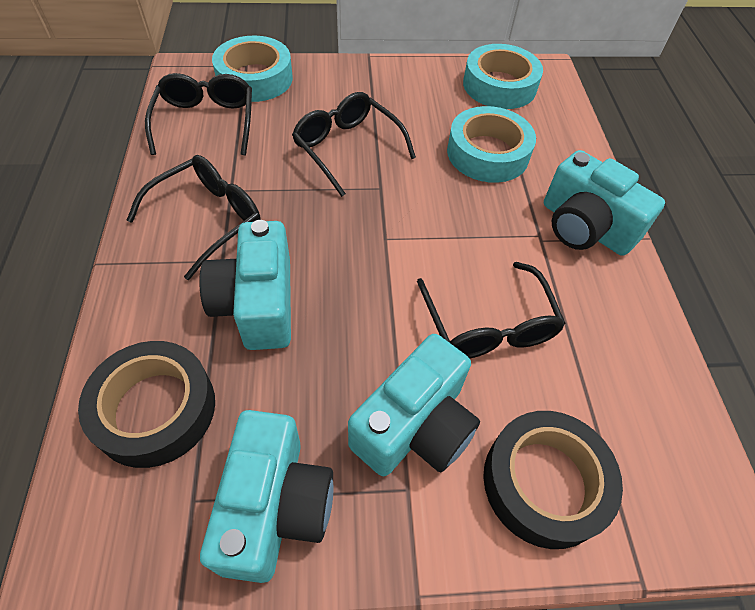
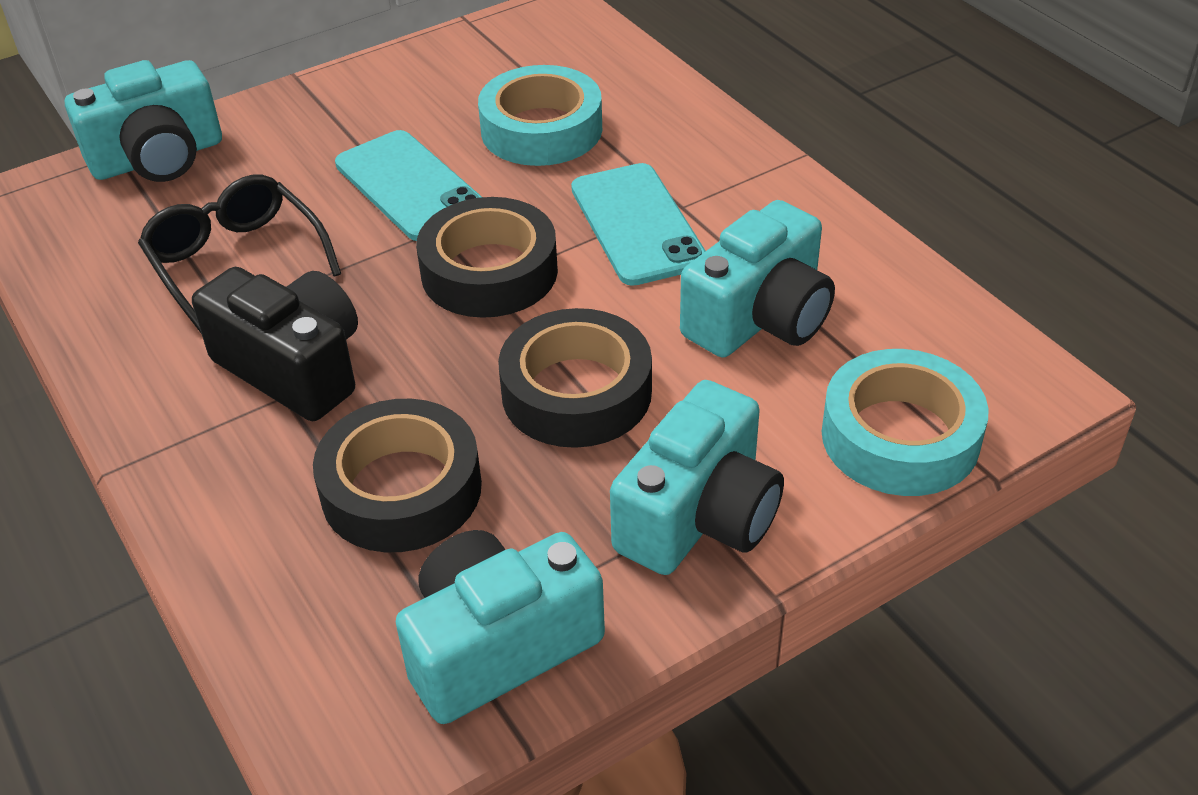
black camera: 0 -> 1
black glasses: 4 -> 1
black tape: 2 -> 3
turquoise phone: 0 -> 2
turquoise tape: 3 -> 2

